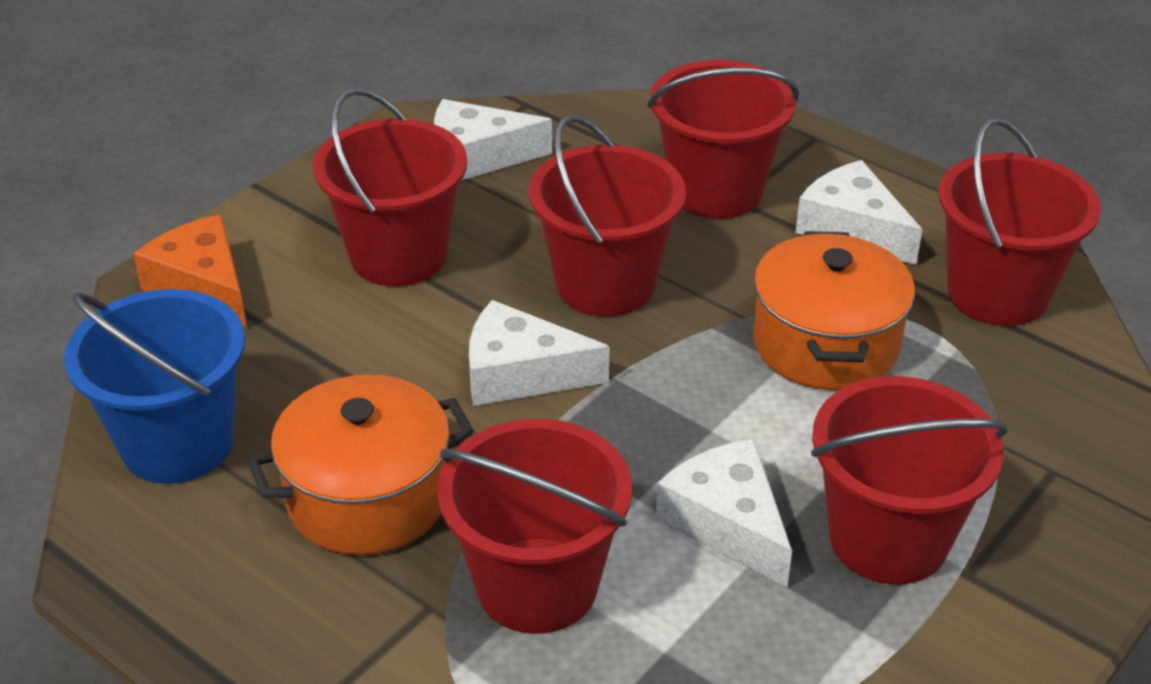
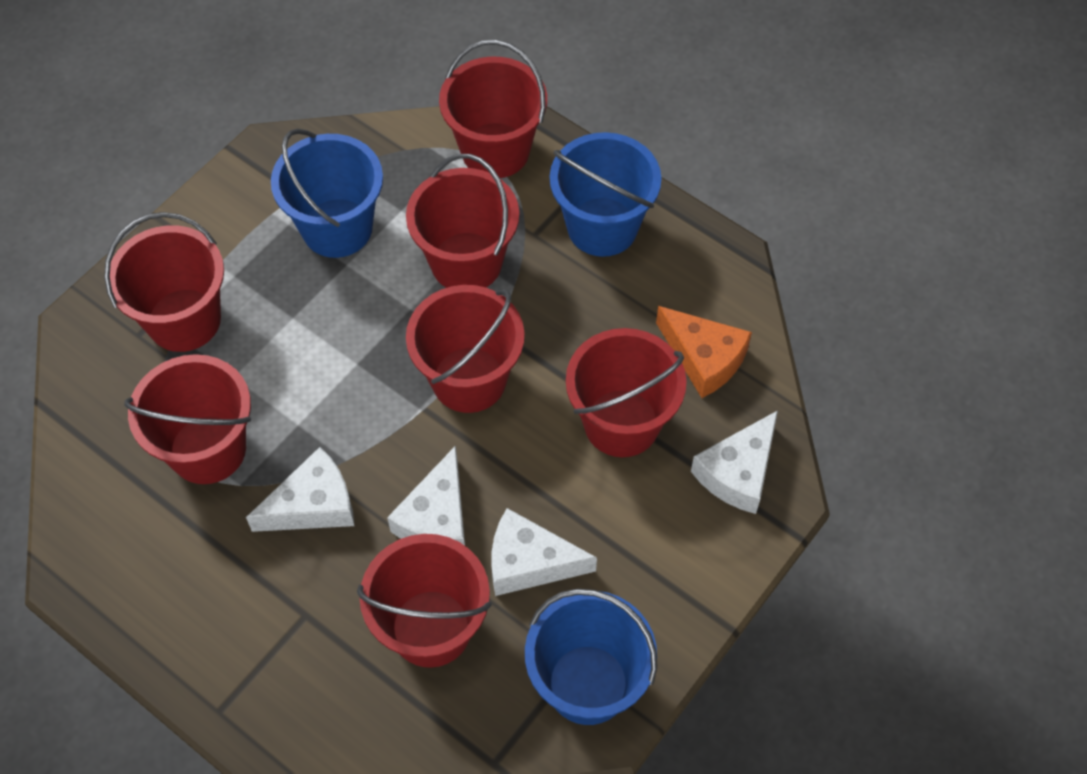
blue bucket: 1 -> 3
orange pot: 2 -> 0
red bucket: 6 -> 7

